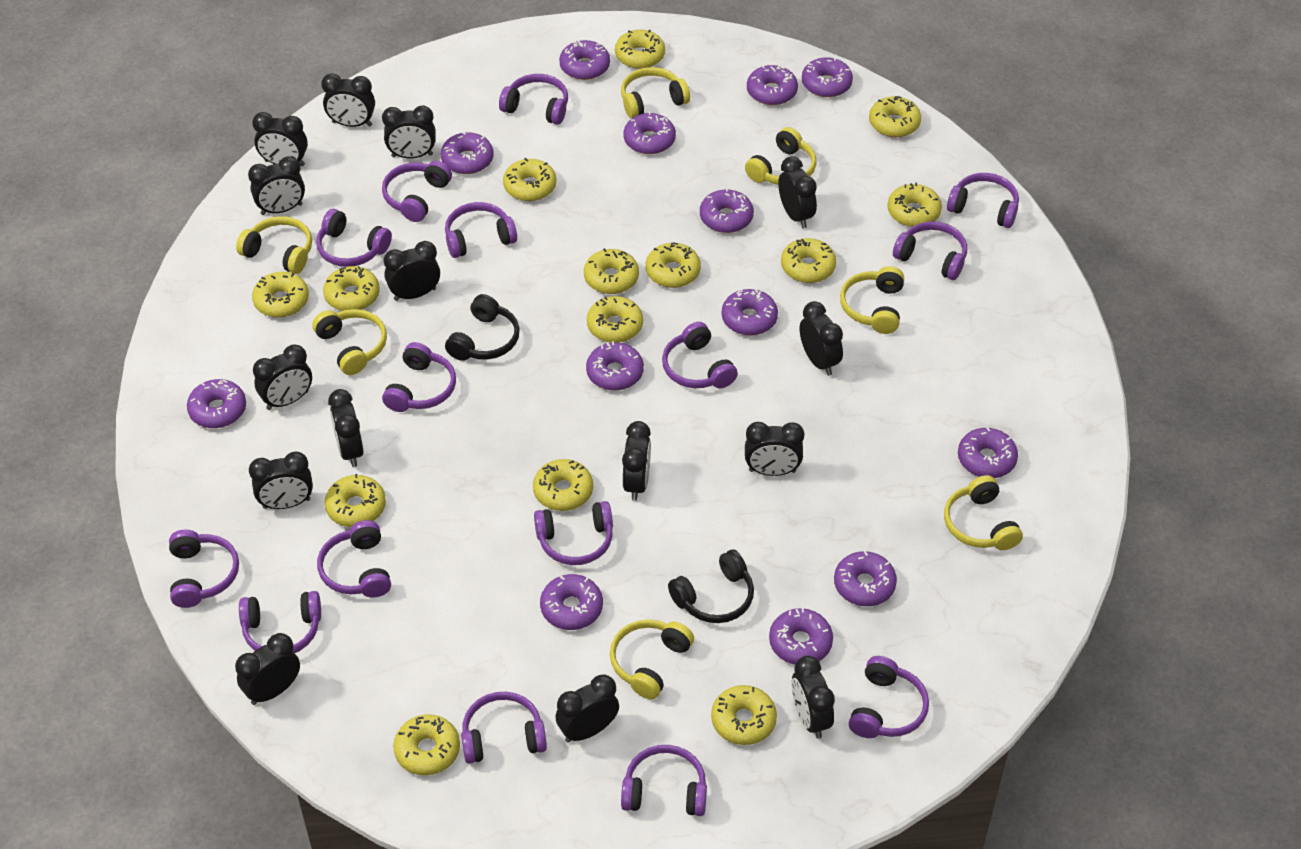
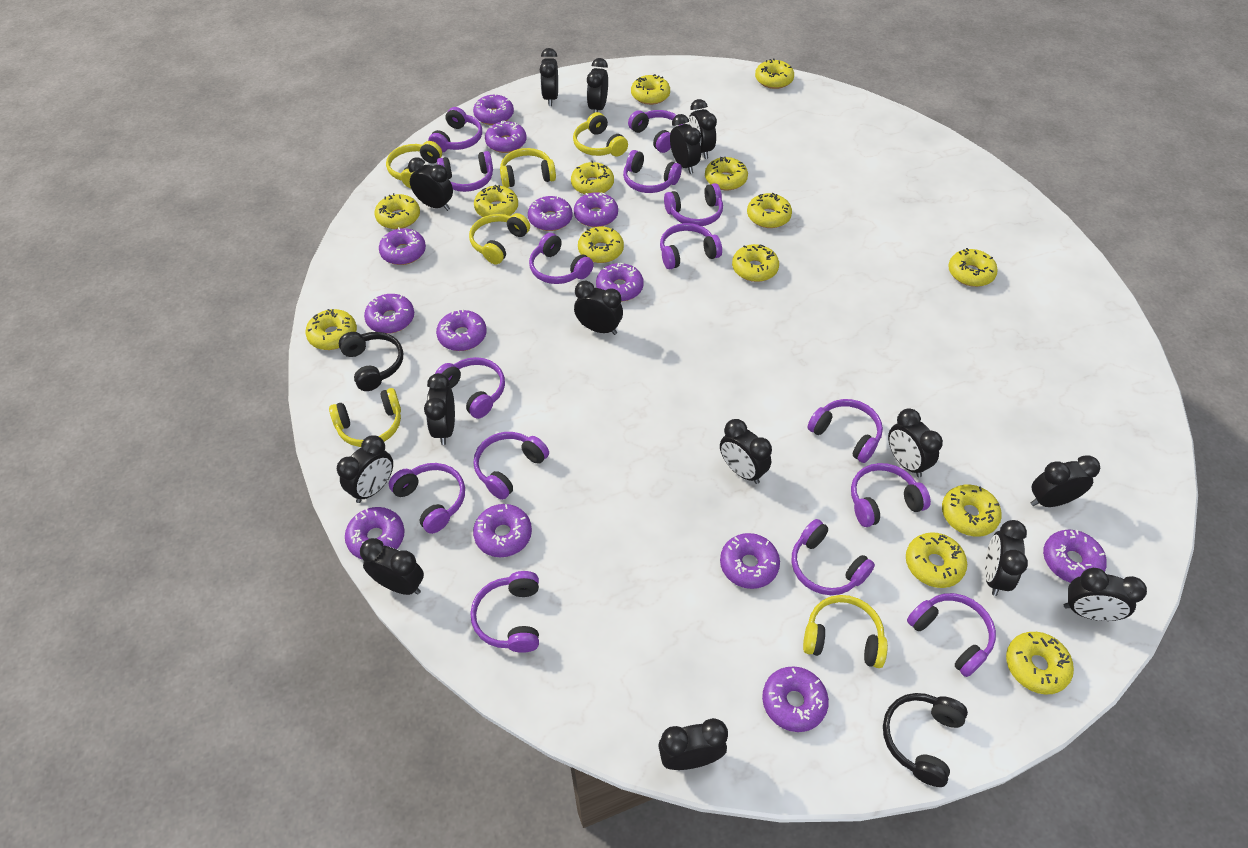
yellow headphones: 7 -> 6

